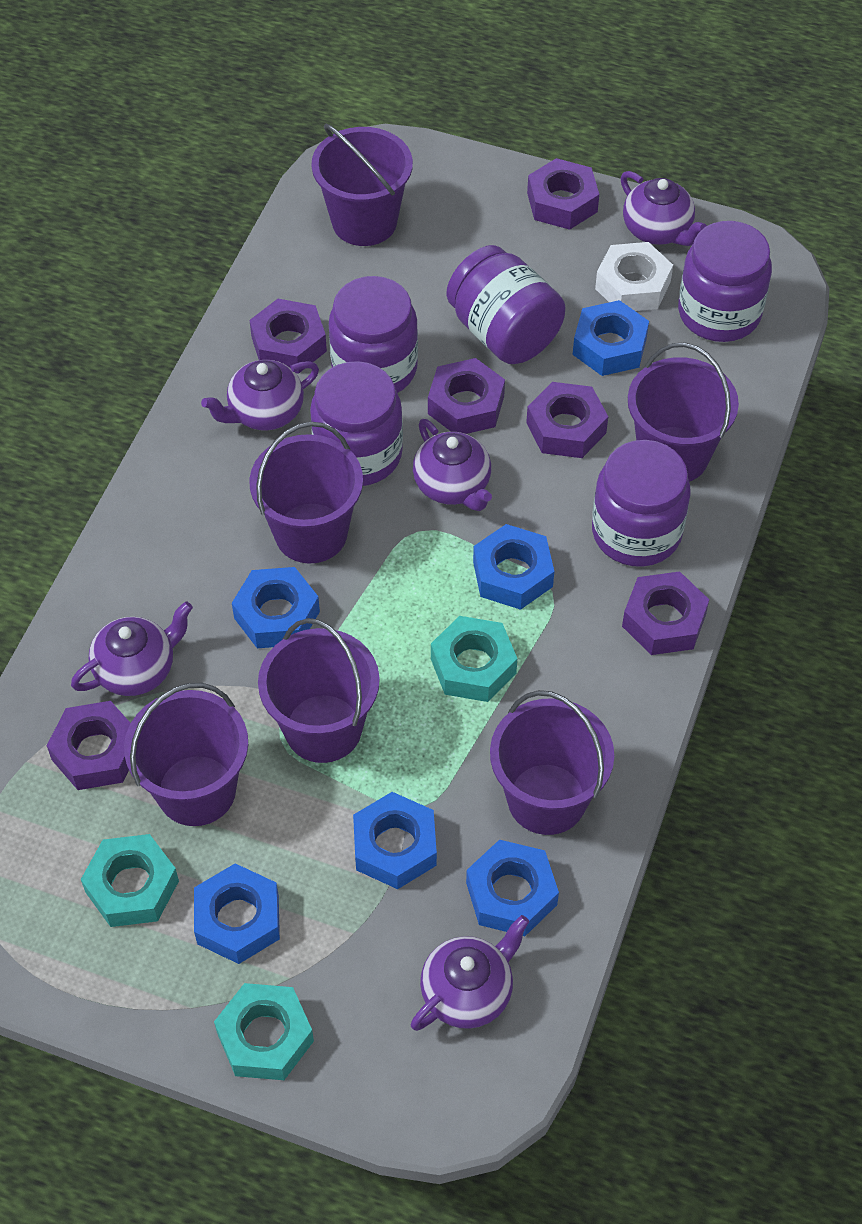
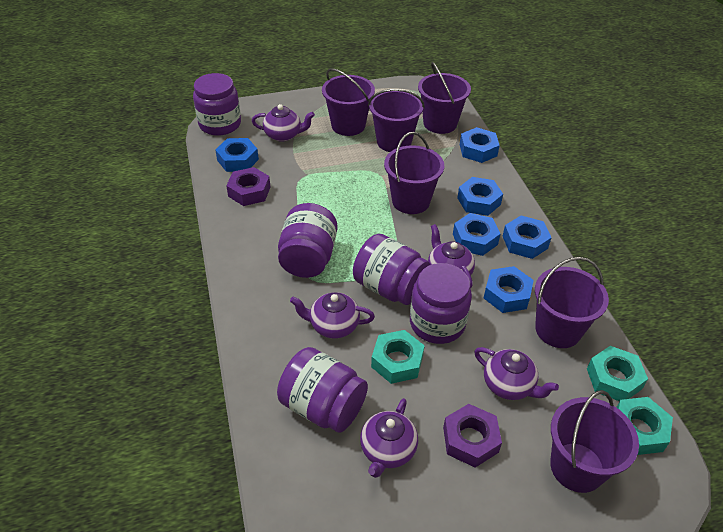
purple nut: 6 -> 2
white nut: 1 -> 0

